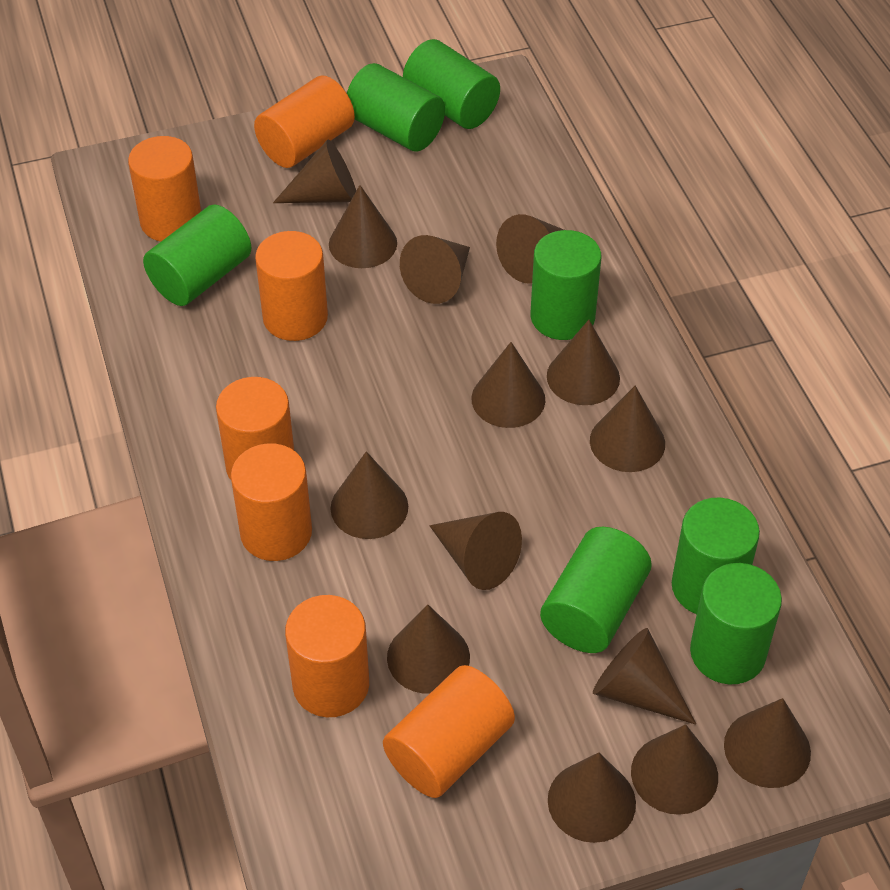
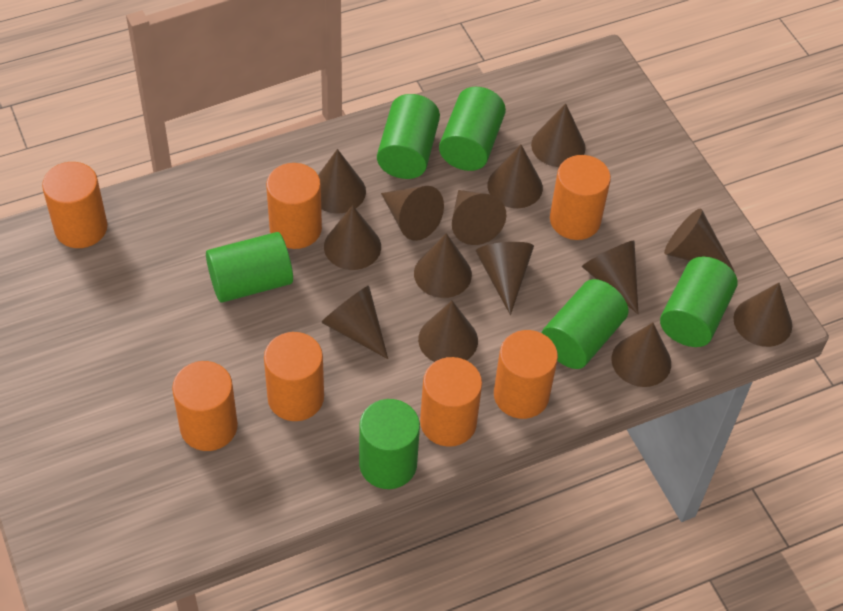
green cylinder: 7 -> 6

